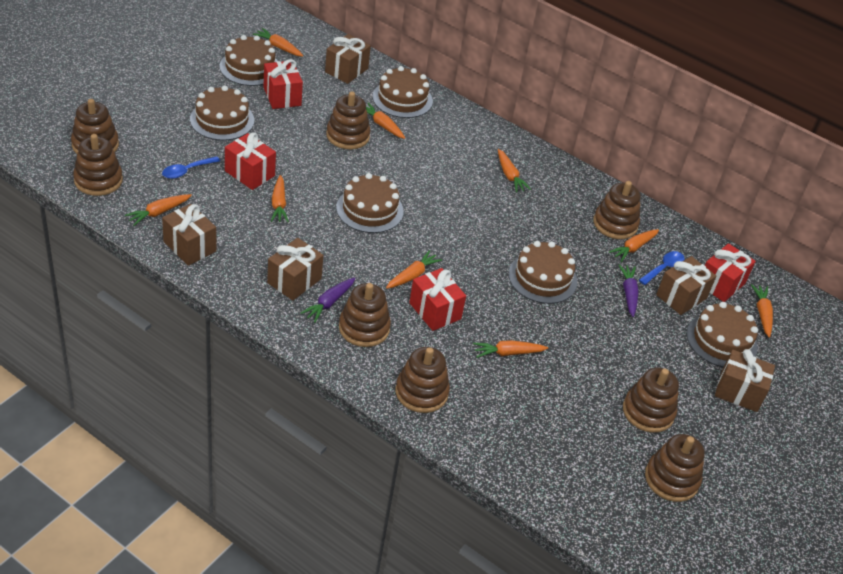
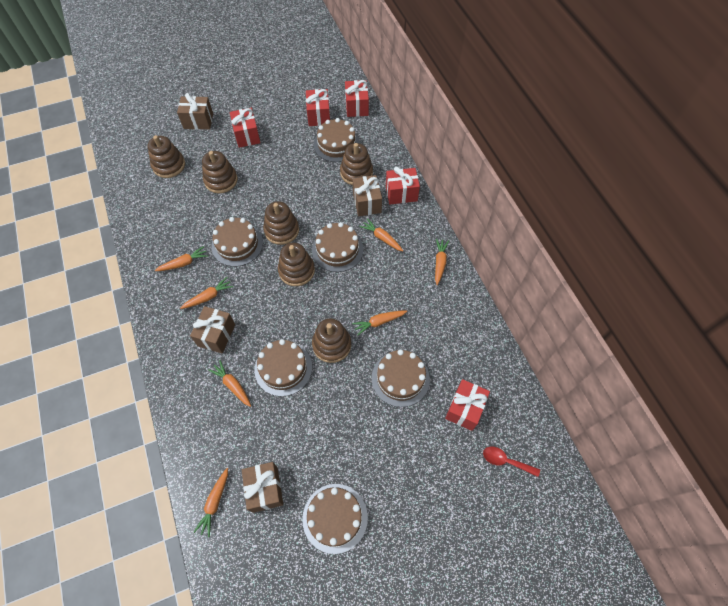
blue spoon: 2 -> 0
brown gift: 5 -> 4
brown stacking toy: 8 -> 6
orange carrot: 9 -> 7
purple carrot: 2 -> 0
red gift: 4 -> 5
red spoon: 0 -> 1

